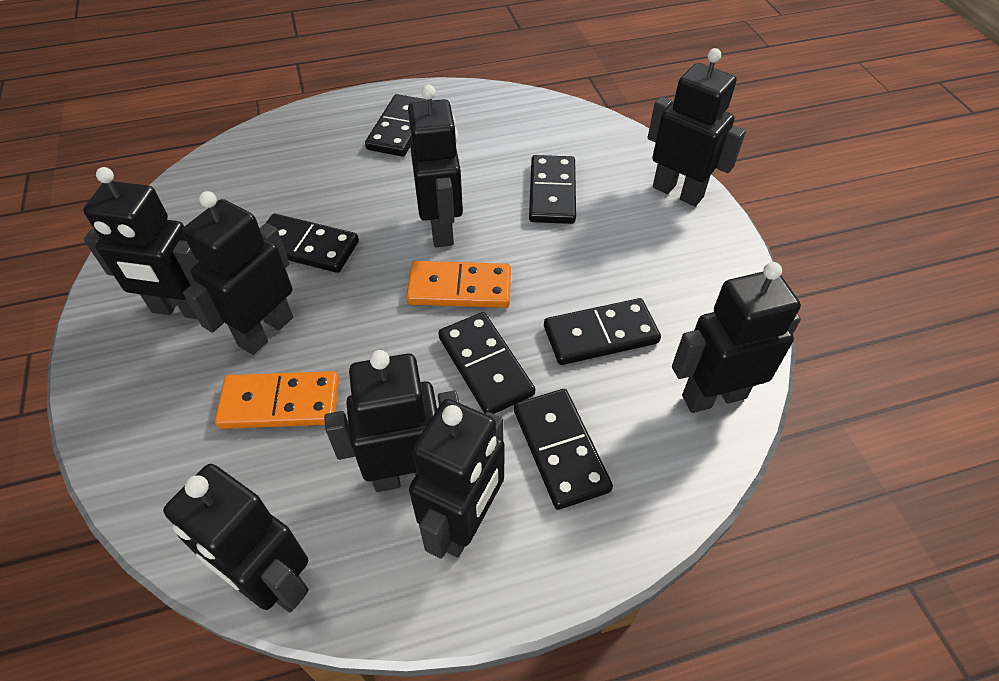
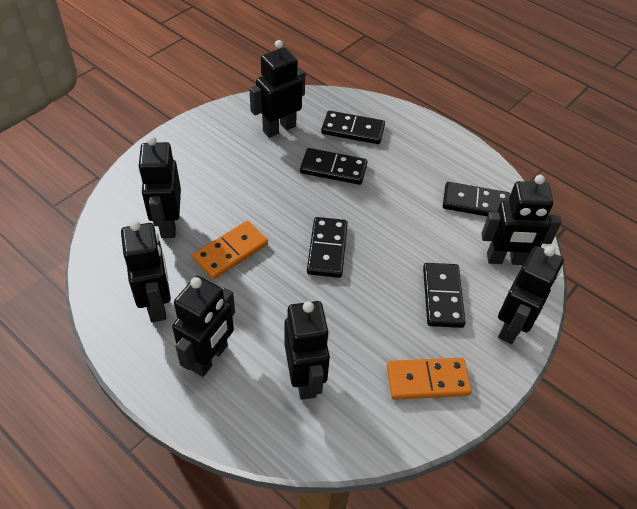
black domino: 6 -> 5
black robot: 8 -> 7

